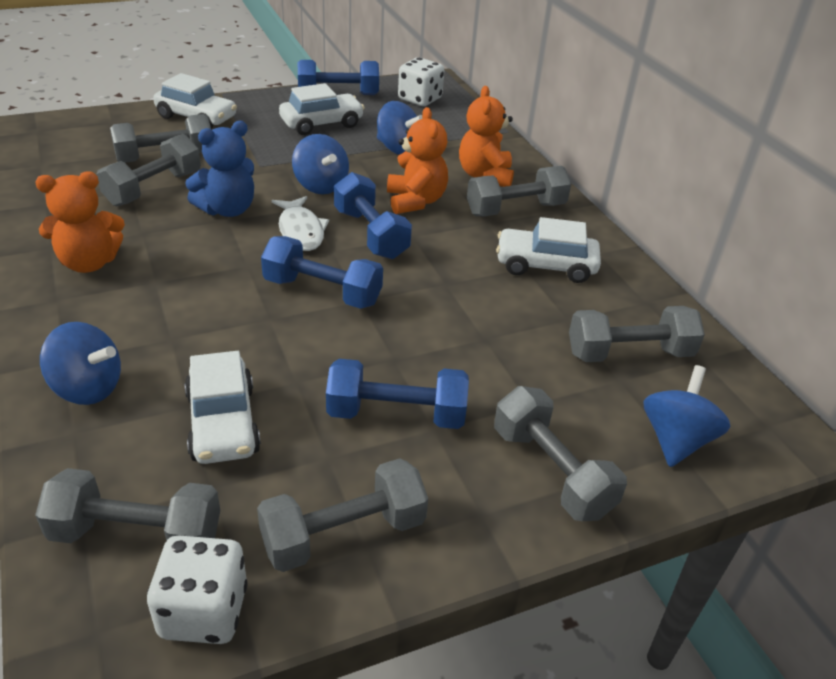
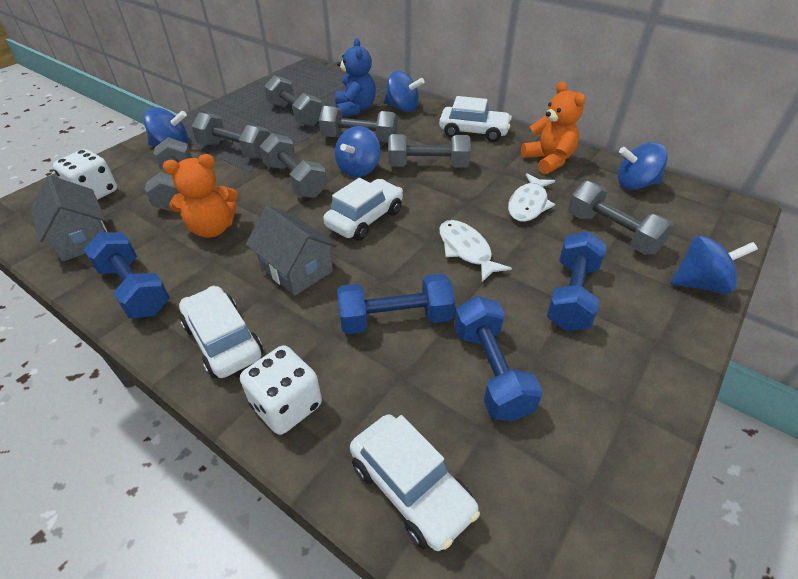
blue spinning top: 4 -> 5
grey house: 0 -> 2
orange teddy bear: 3 -> 2
white fish: 1 -> 2

